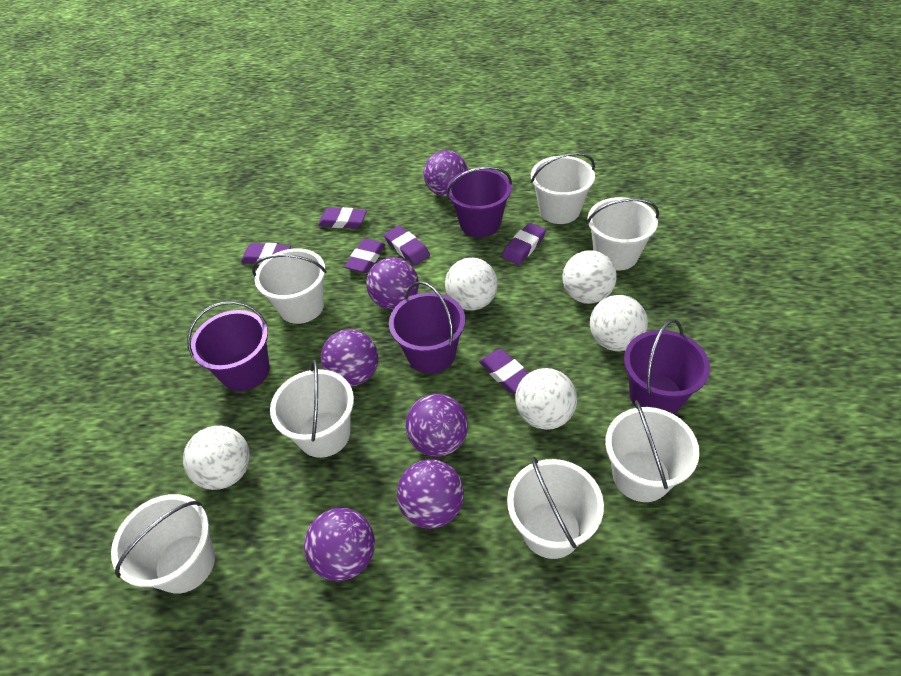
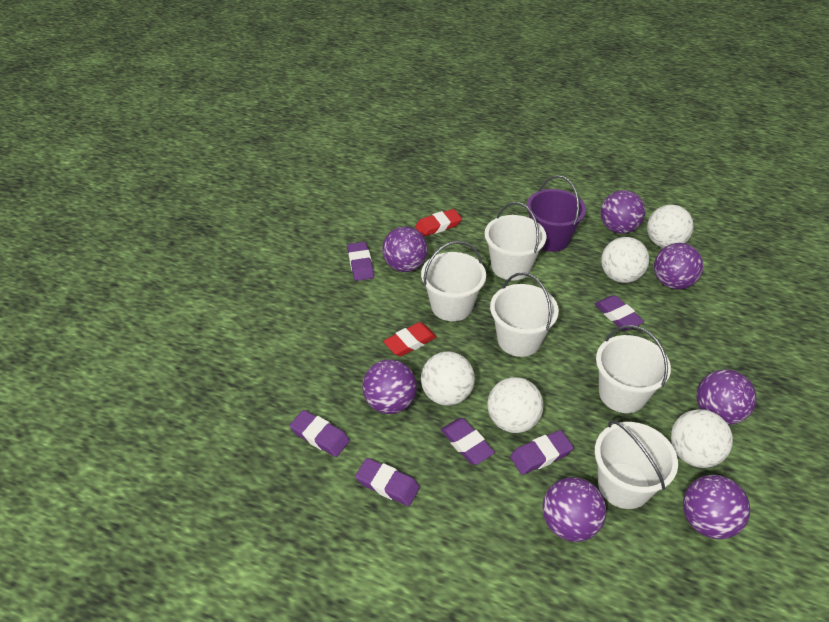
purple ball: 6 -> 7
purple bucket: 4 -> 1
red eraser: 0 -> 2
white bucket: 7 -> 5

